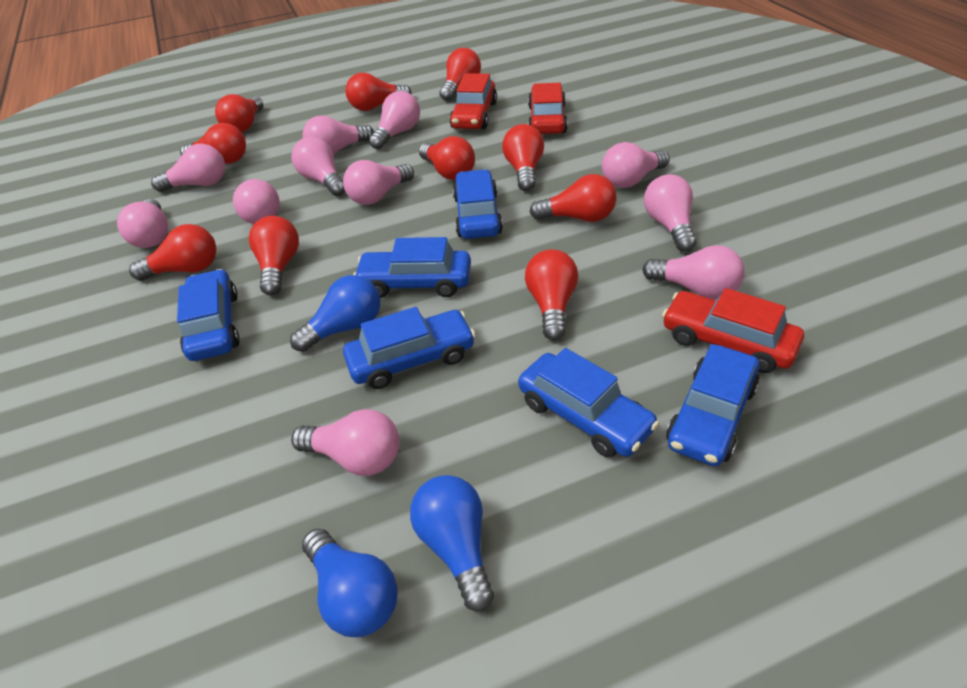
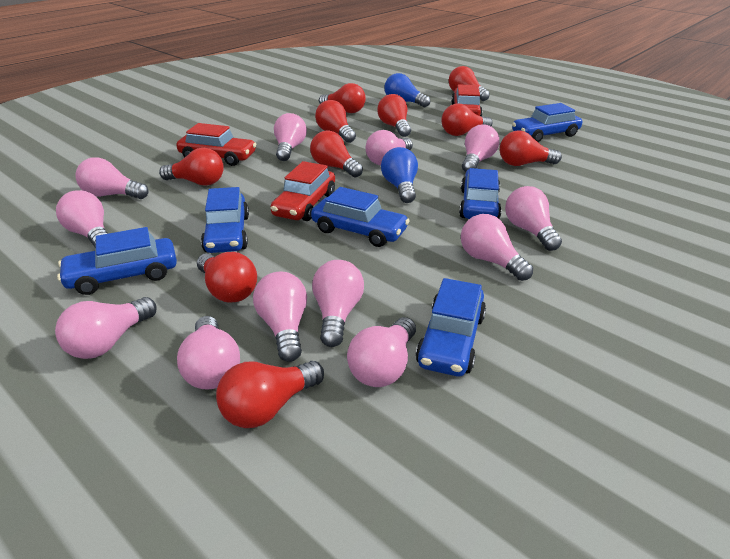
blue light bulb: 3 -> 2
pink light bulb: 11 -> 12

